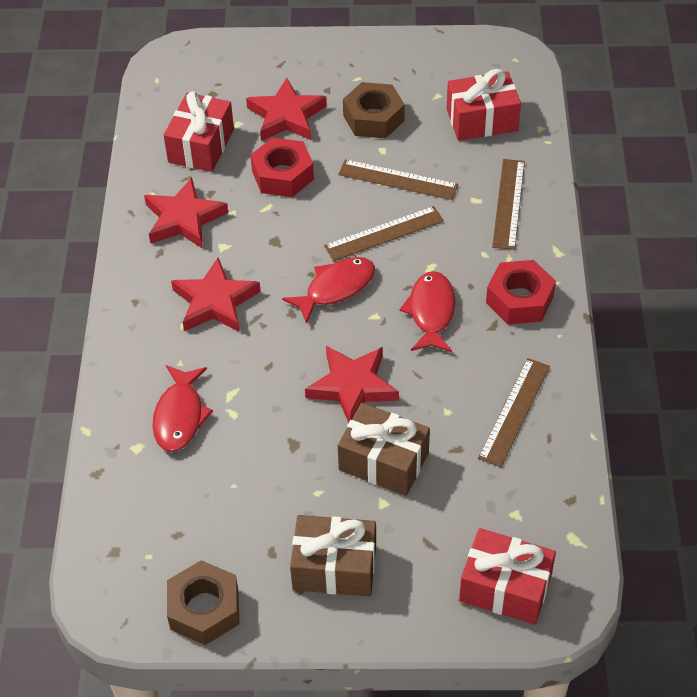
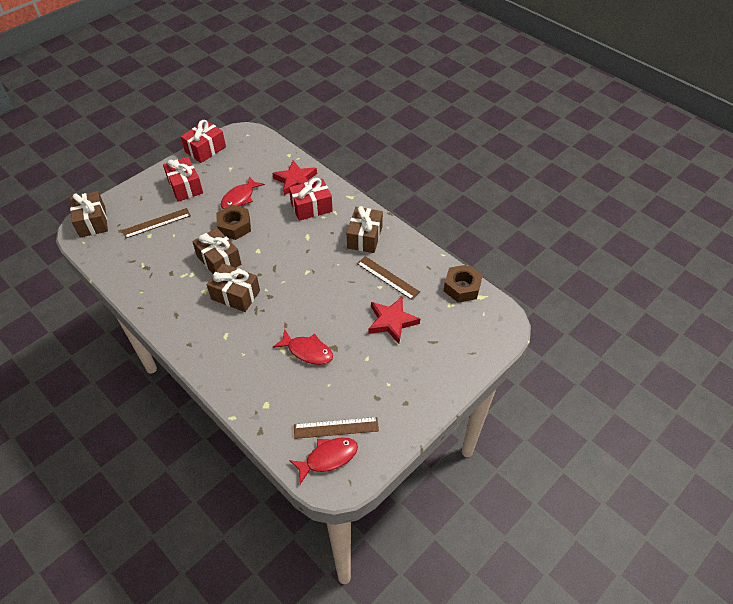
brown gift: 2 -> 4
brown ruler: 4 -> 3
red nut: 2 -> 0
red star: 4 -> 2

